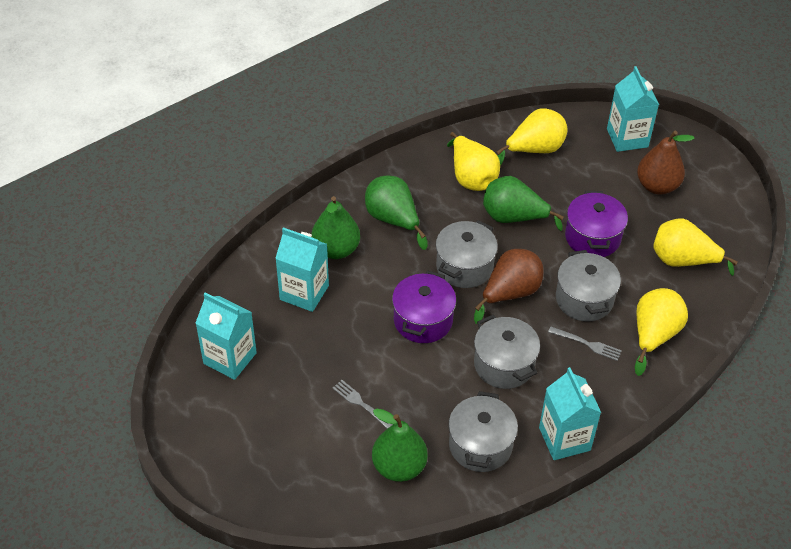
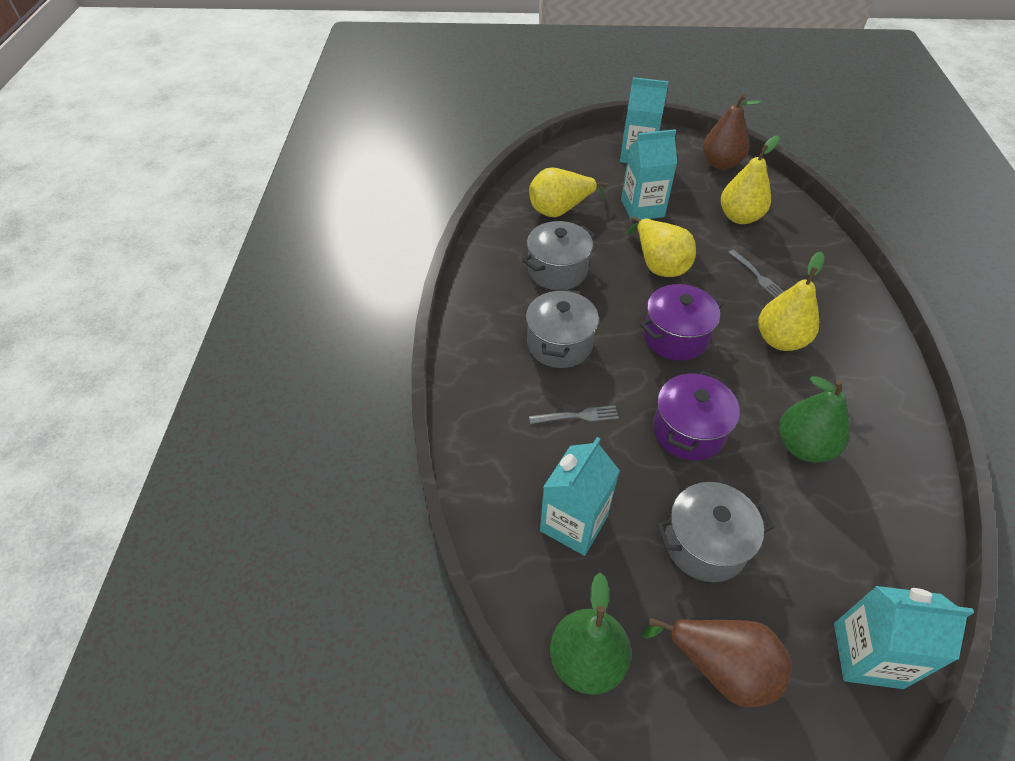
green pear: 4 -> 2
grey pot: 4 -> 3

